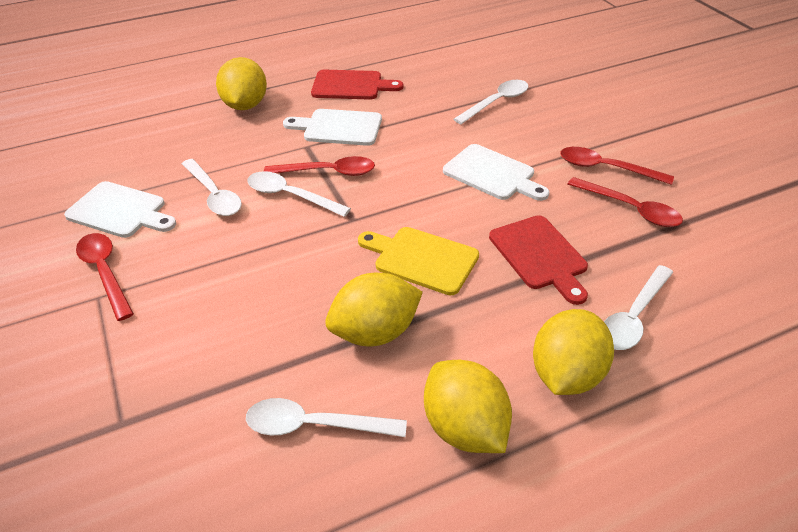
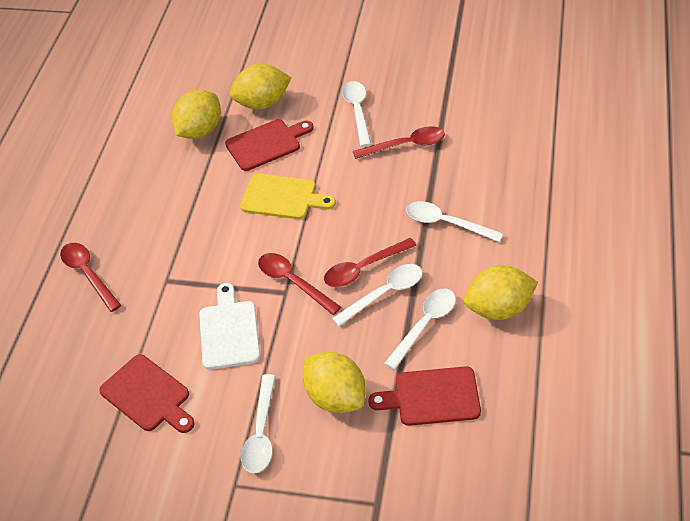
red cutting board: 2 -> 3
white cutting board: 3 -> 1

